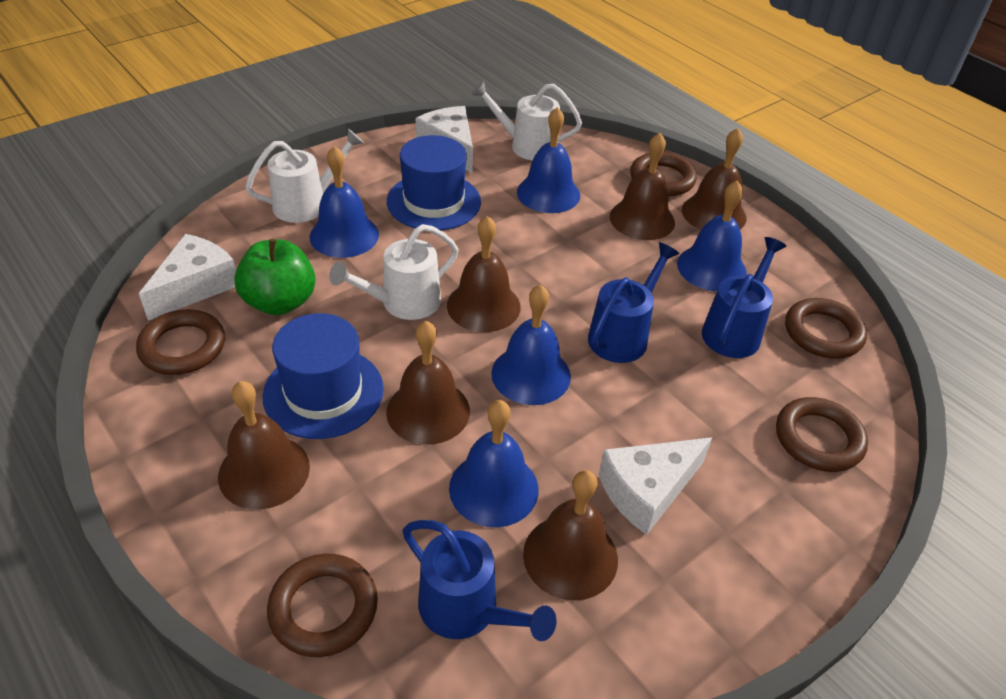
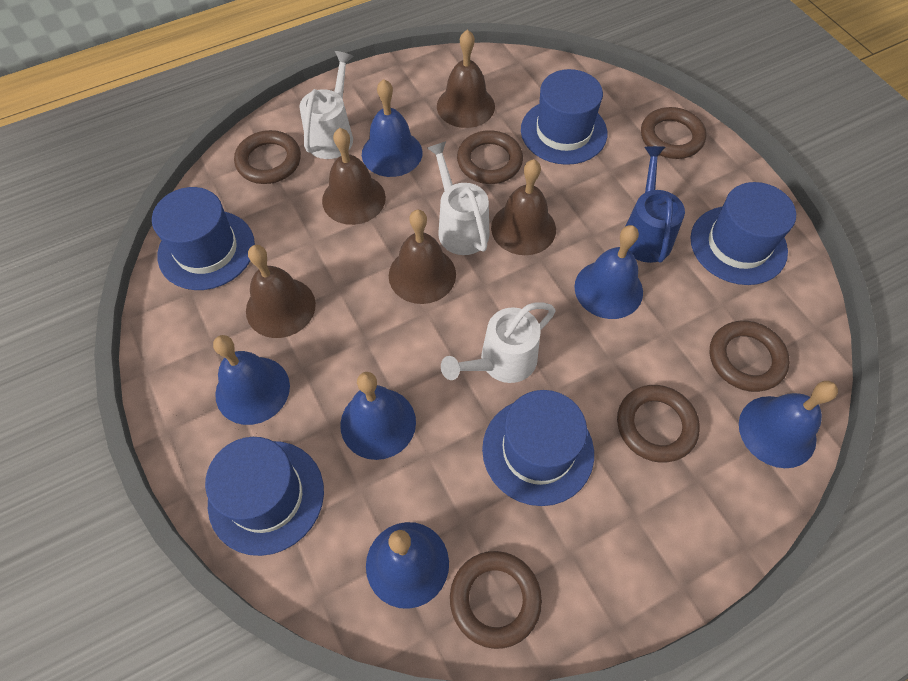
blue bell: 5 -> 6
blue hat: 2 -> 5
blue watering can: 3 -> 1
brown bell: 6 -> 5
brown ring: 5 -> 6
green apple: 1 -> 0
white cheese: 3 -> 0

